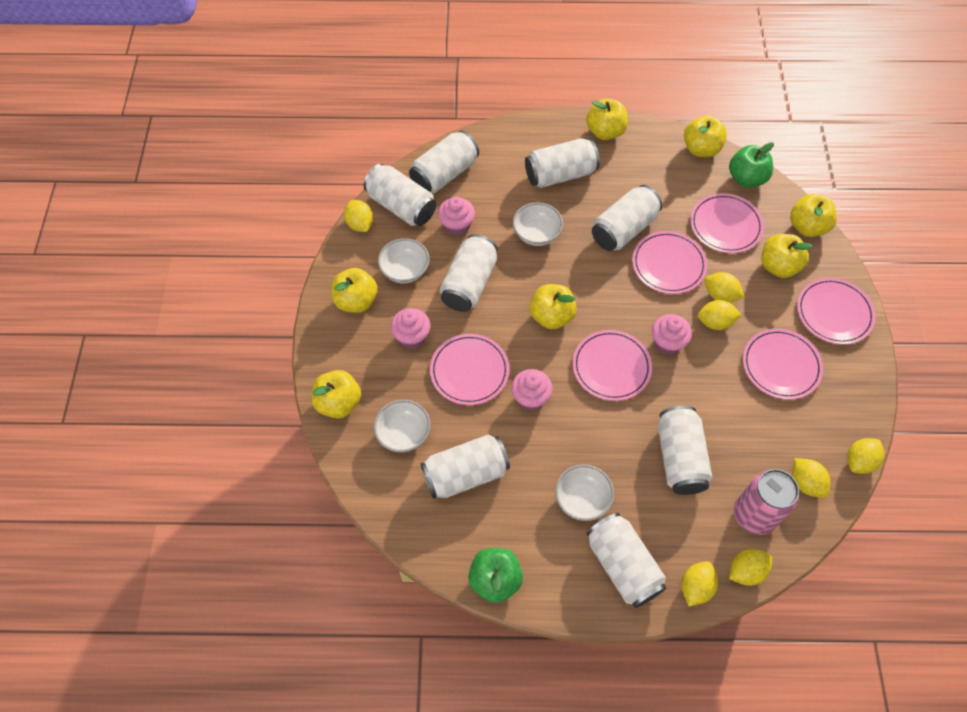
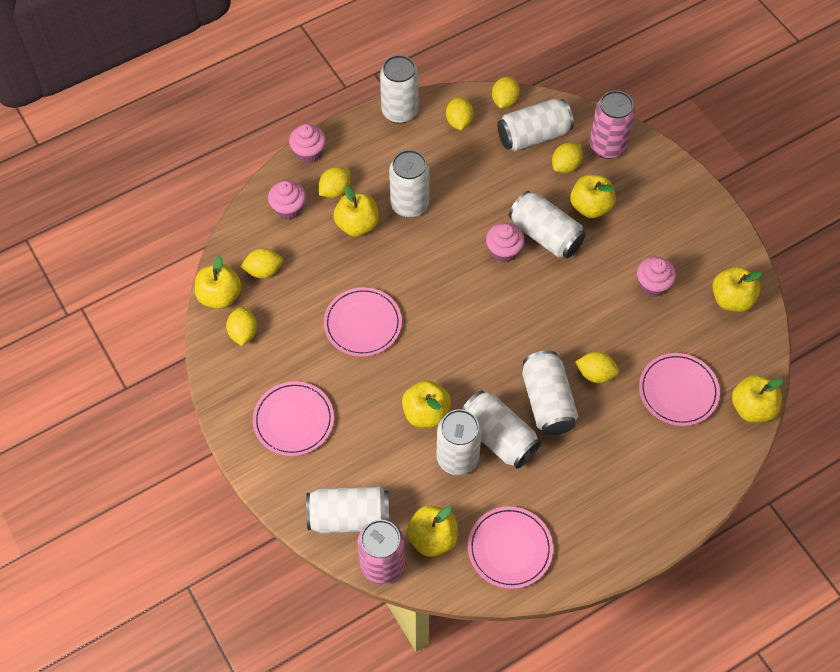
green apple: 2 -> 0
pink can: 1 -> 2
pink plate: 6 -> 4
white bowl: 4 -> 0

